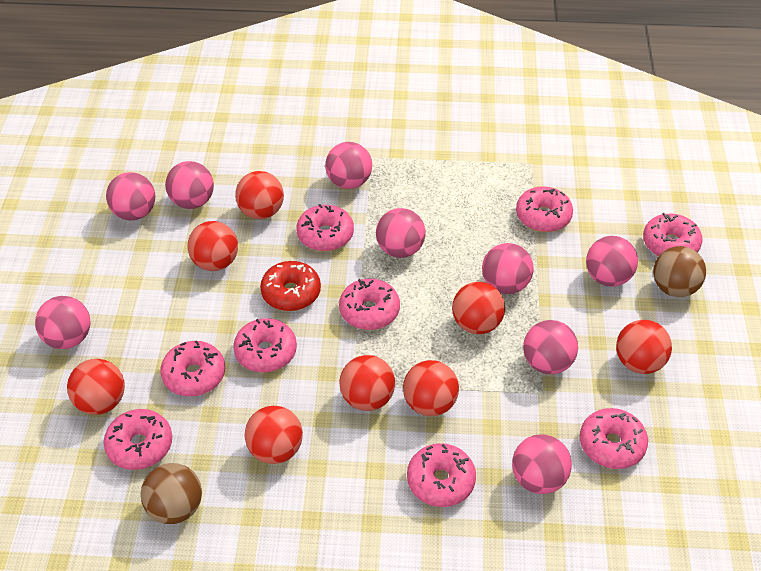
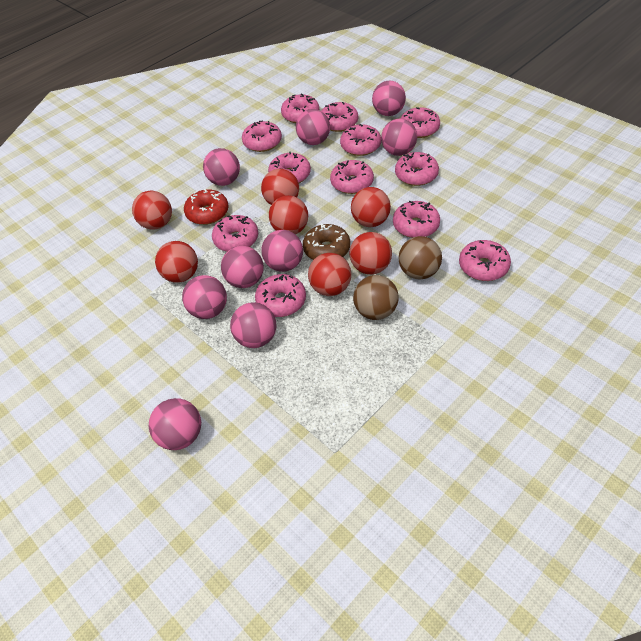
brown donut: 0 -> 1
pink donut: 9 -> 12
red ball: 8 -> 7

